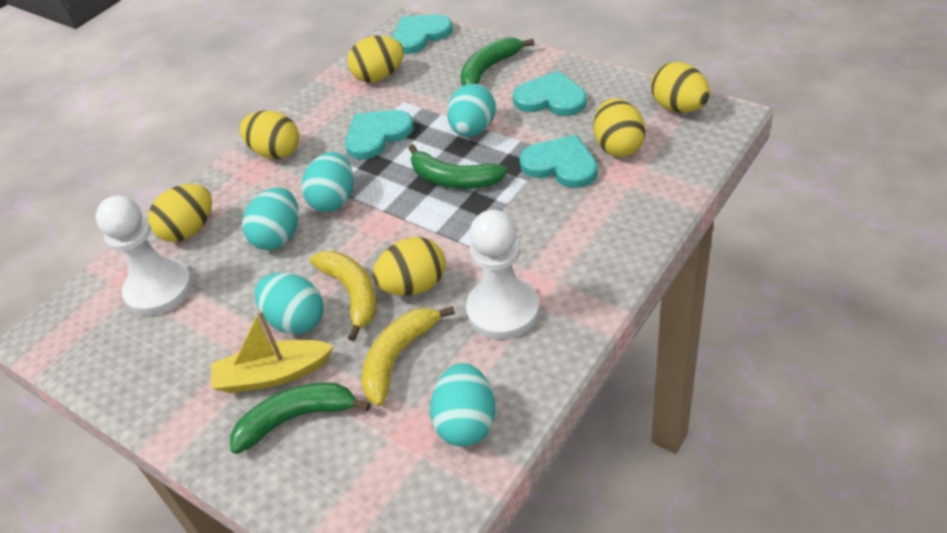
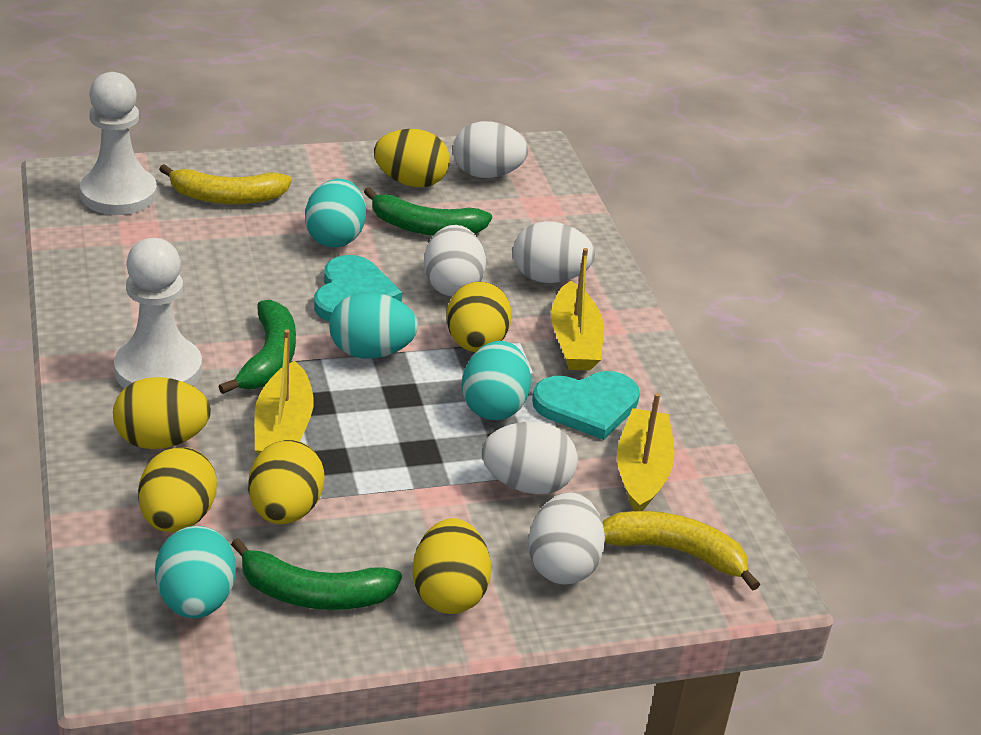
turquoise egg: 5 -> 4
turquoise heart: 4 -> 2
white egg: 0 -> 5
yellow boat: 1 -> 3

